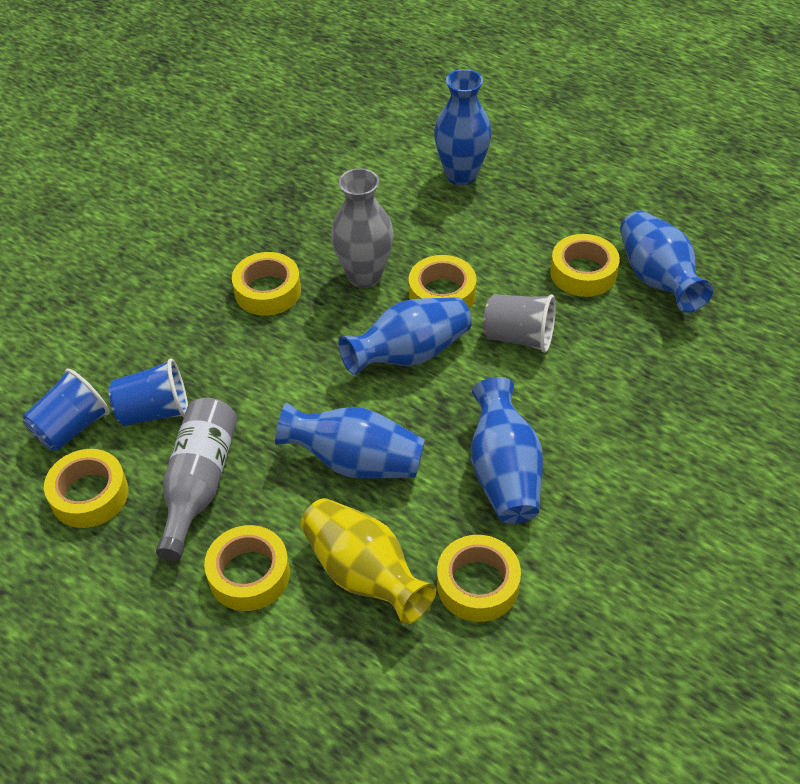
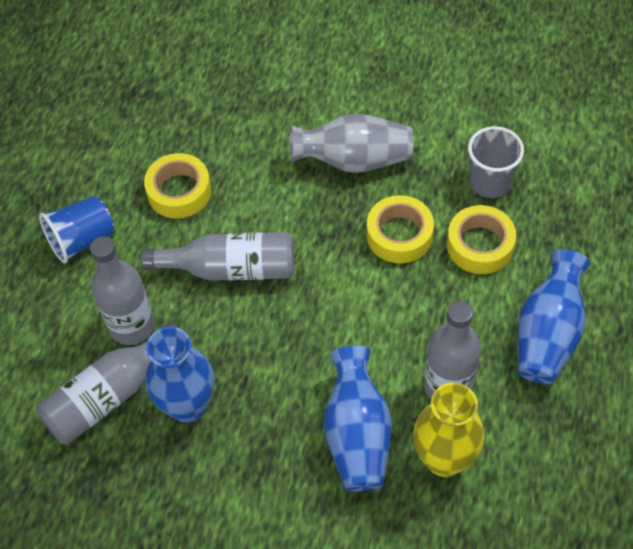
blue cup: 2 -> 1
blue vase: 5 -> 3
grey bottle: 1 -> 4
yellow tape: 6 -> 3

